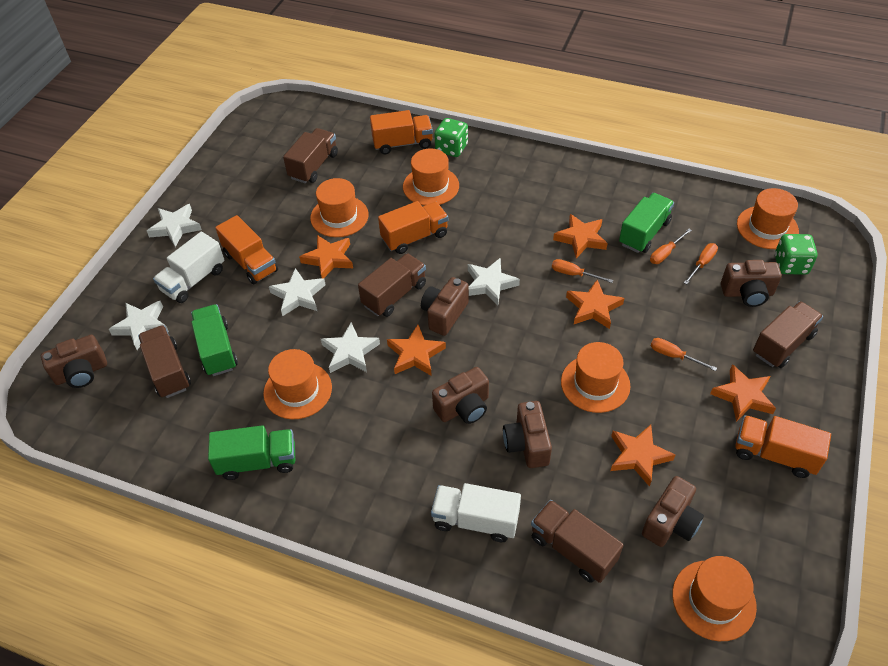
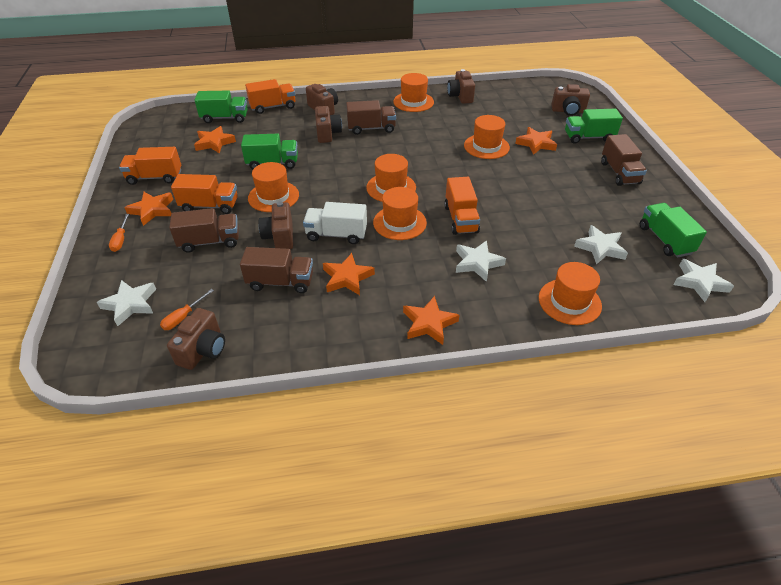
brown truck: 5 -> 4
green dice: 2 -> 0
green truck: 3 -> 4
orange screwdriver: 4 -> 2
orange star: 6 -> 5
white star: 5 -> 4
white truck: 2 -> 1

